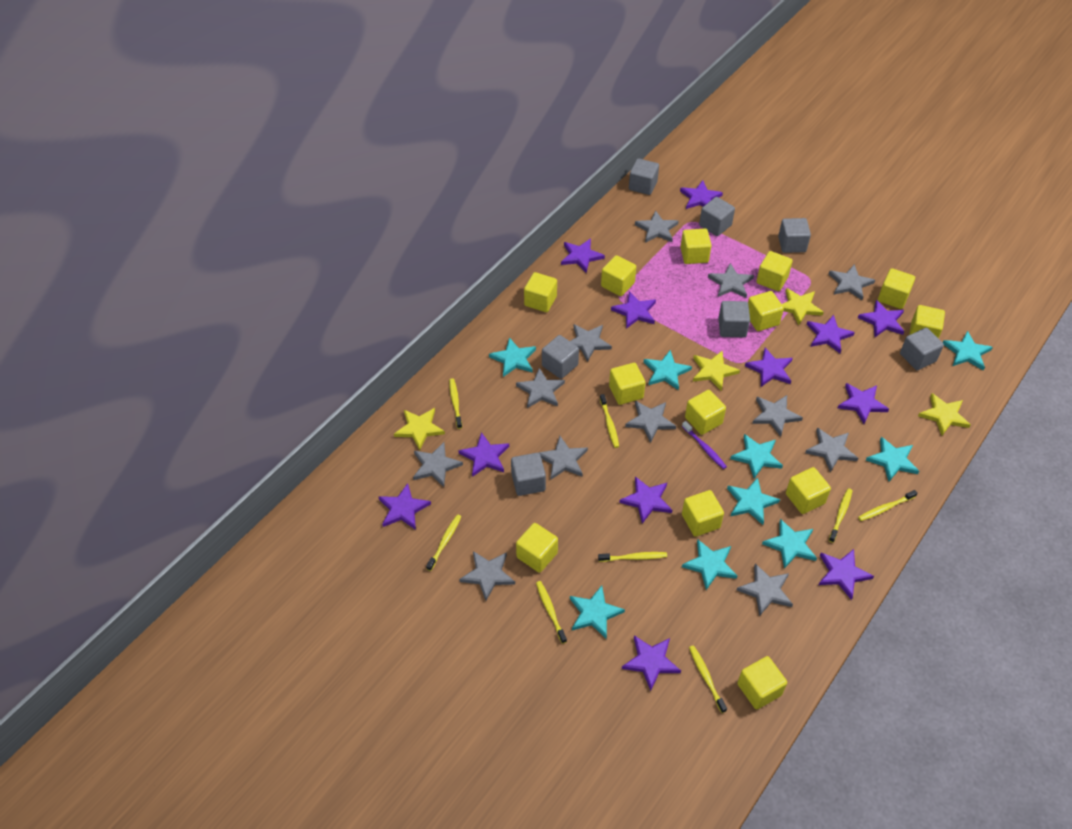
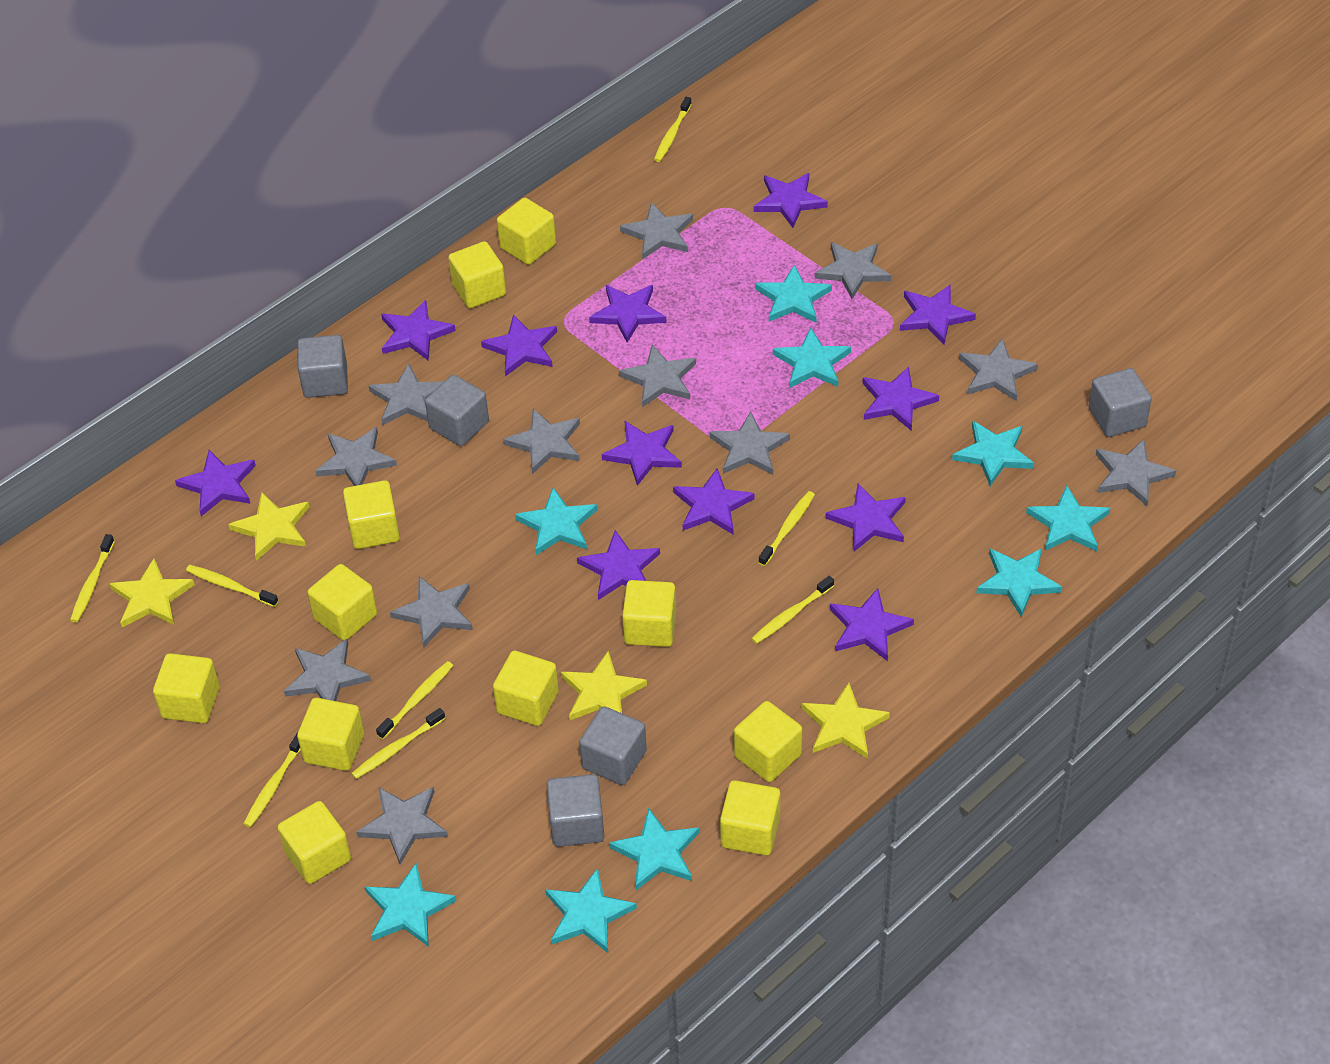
grey cube: 7 -> 5
purple toothbrush: 1 -> 0
yellow cube: 13 -> 11

